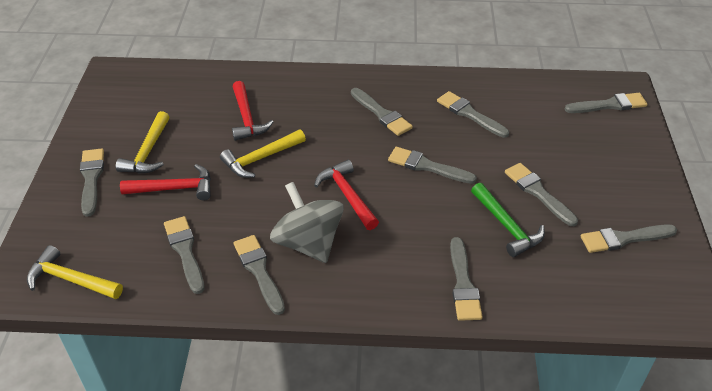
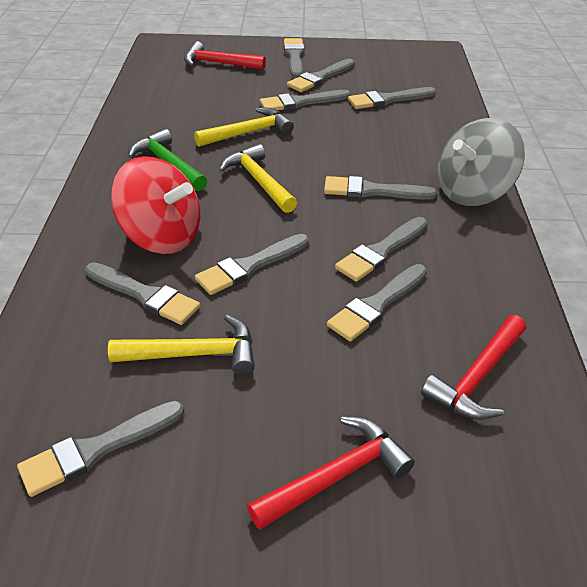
red spinning top: 0 -> 1

